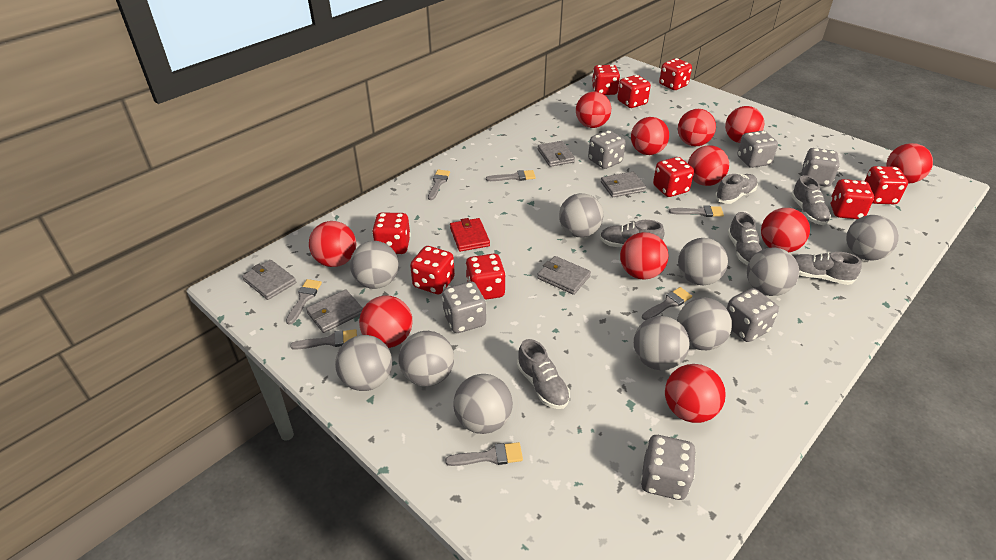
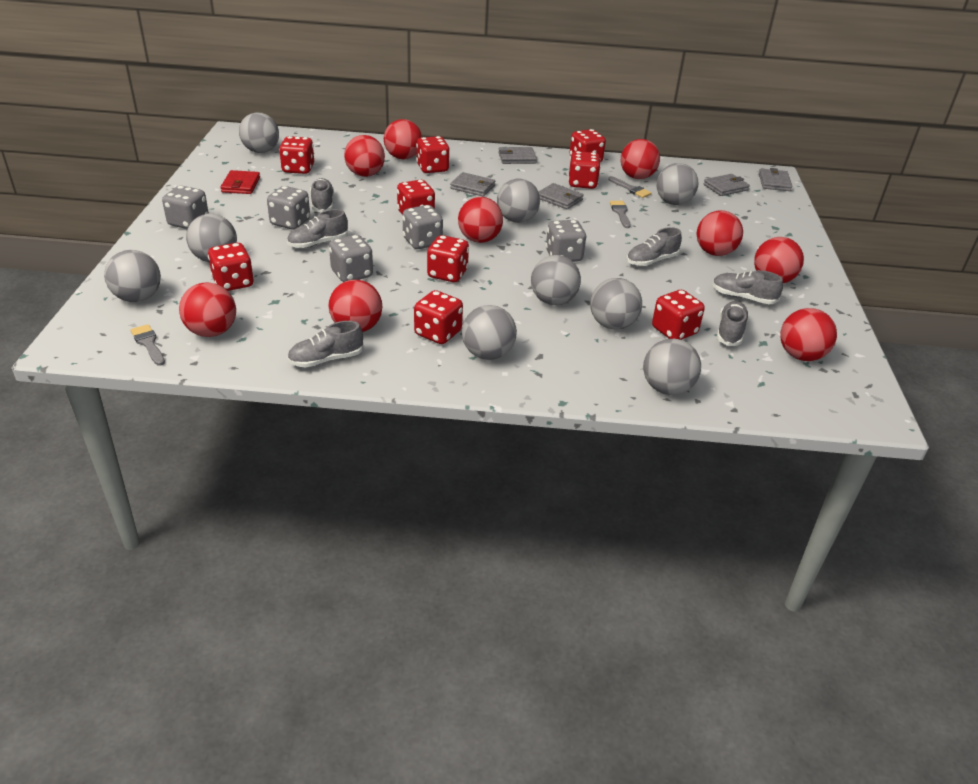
grey ball: 10 -> 9
grey brush: 7 -> 3
grey dice: 6 -> 5
red ball: 11 -> 9

